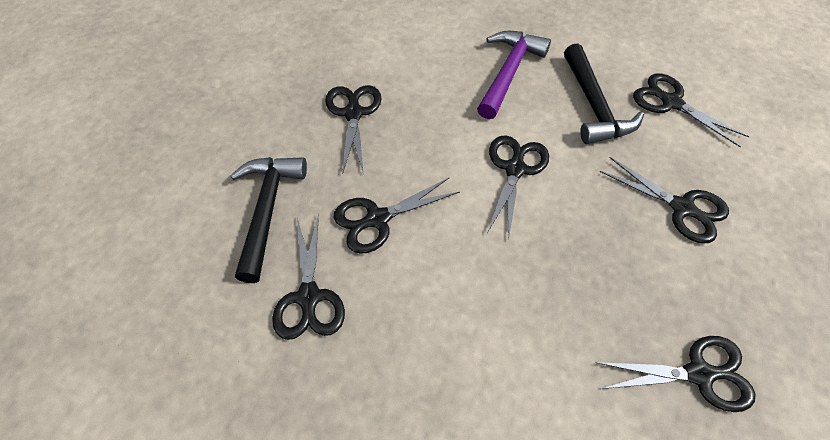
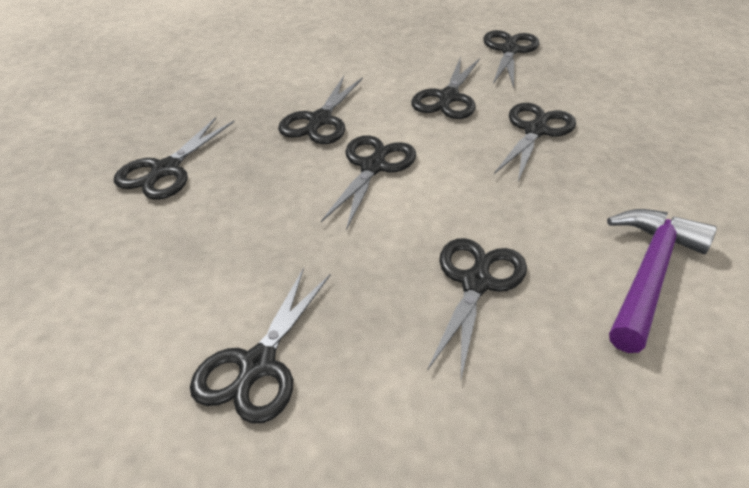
black hammer: 2 -> 0
black scissors: 7 -> 8

